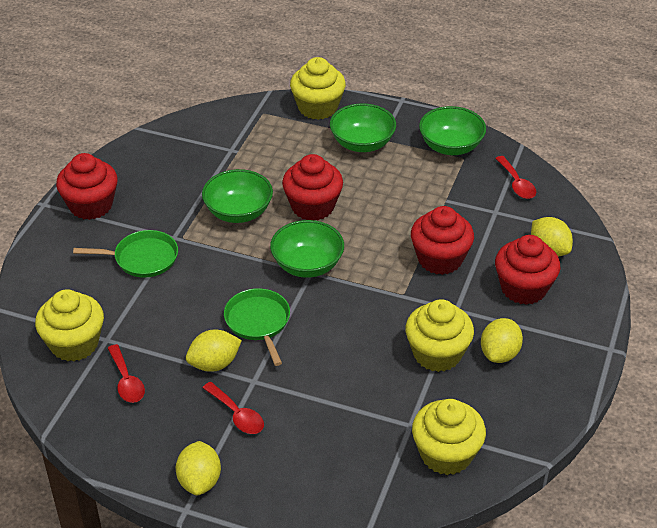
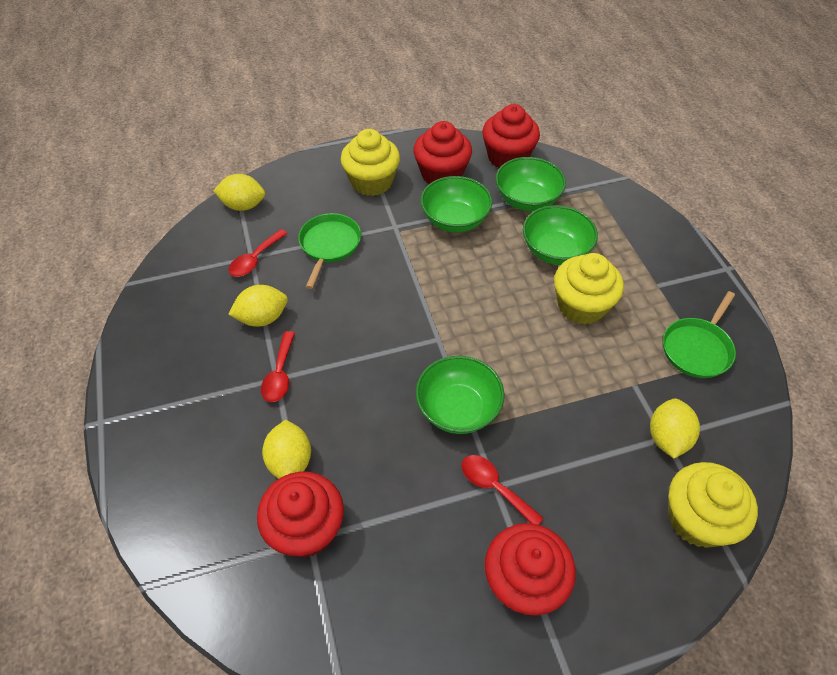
yellow cupcake: 4 -> 3

